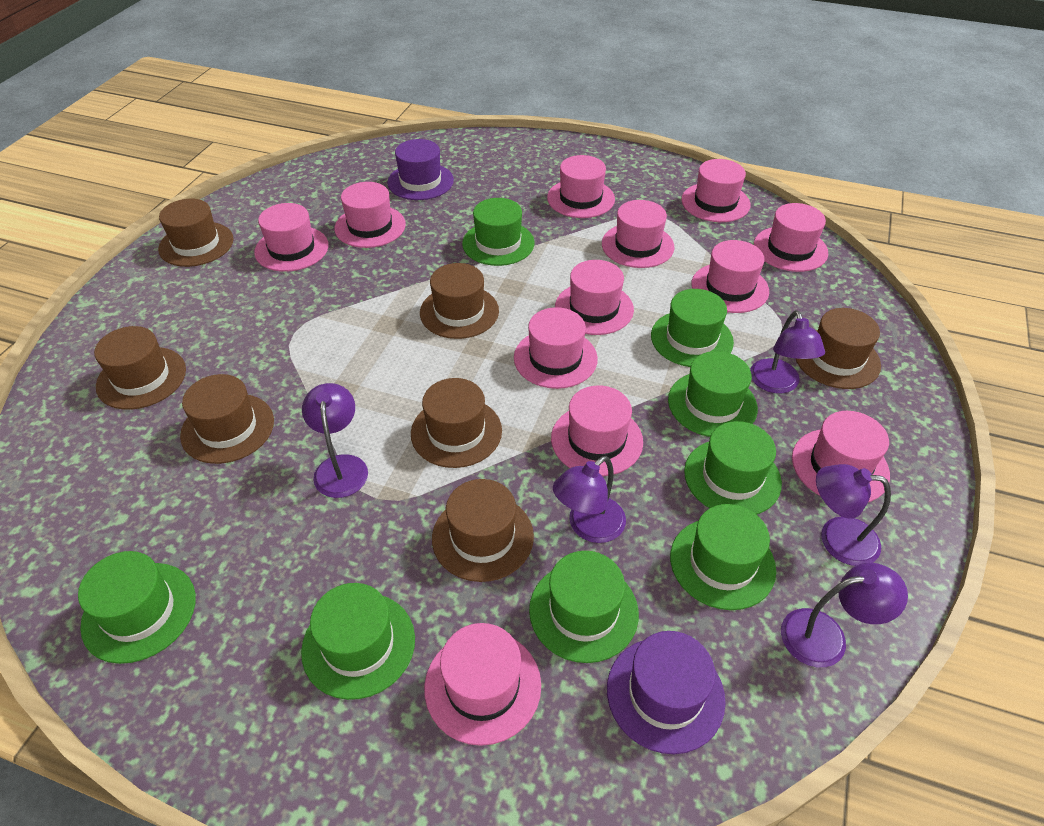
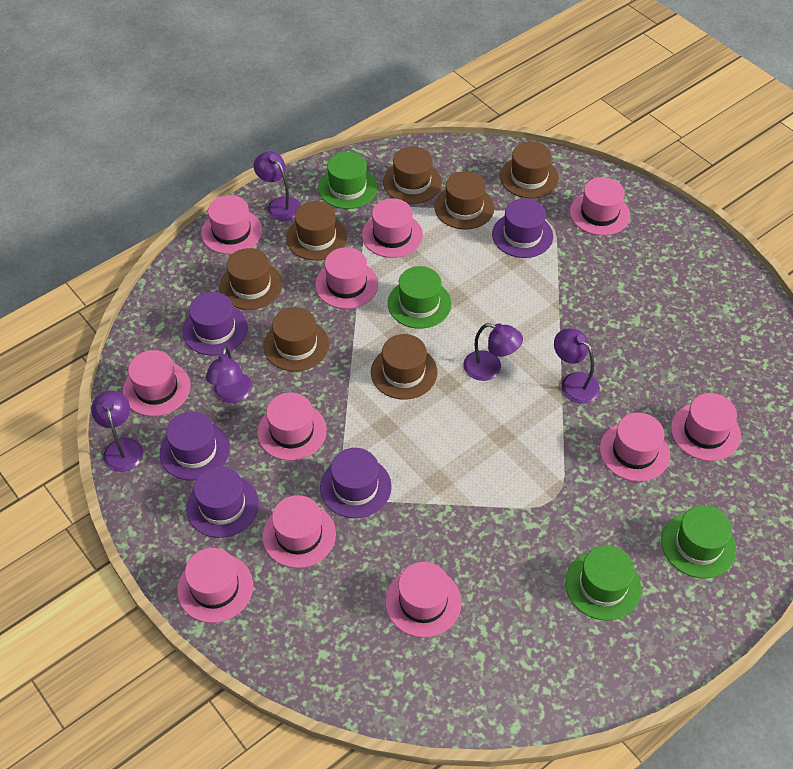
green hat: 8 -> 4
pink hat: 12 -> 11
purple hat: 2 -> 5

